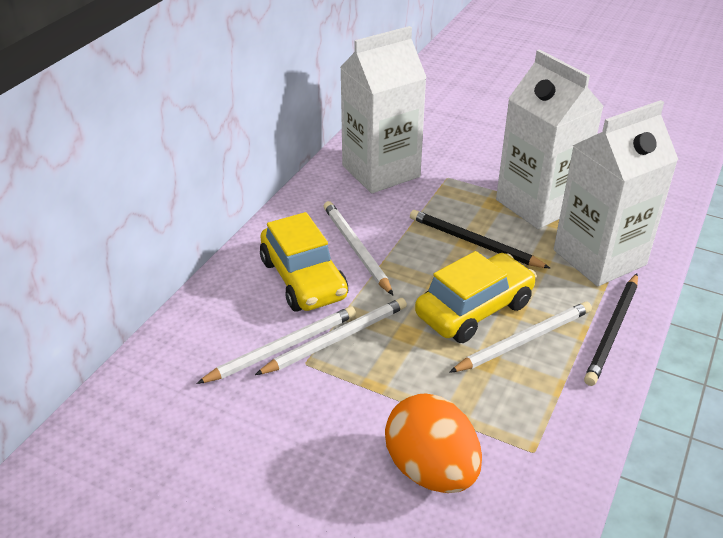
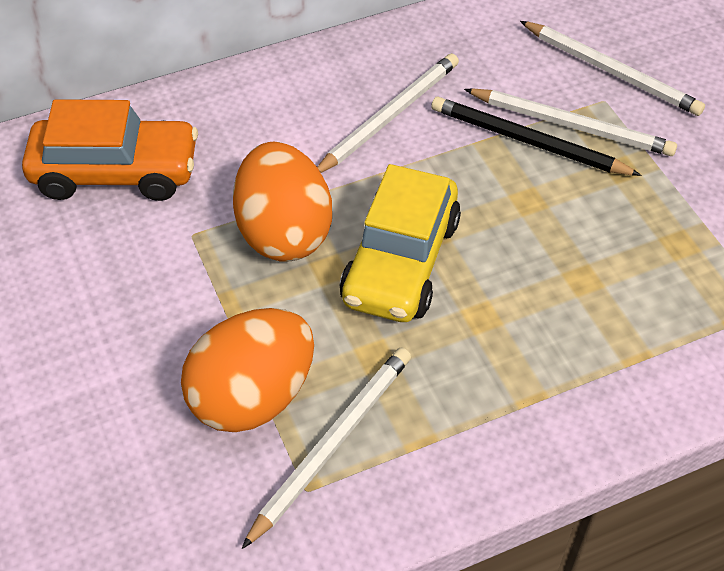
black pencil: 2 -> 1
orange car: 0 -> 1
orange egg: 1 -> 2
white carton: 3 -> 0
yellow car: 2 -> 1

